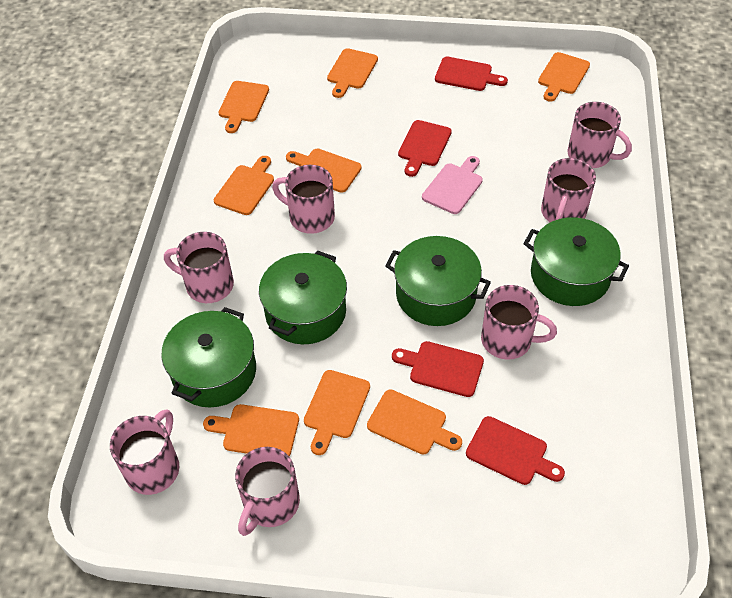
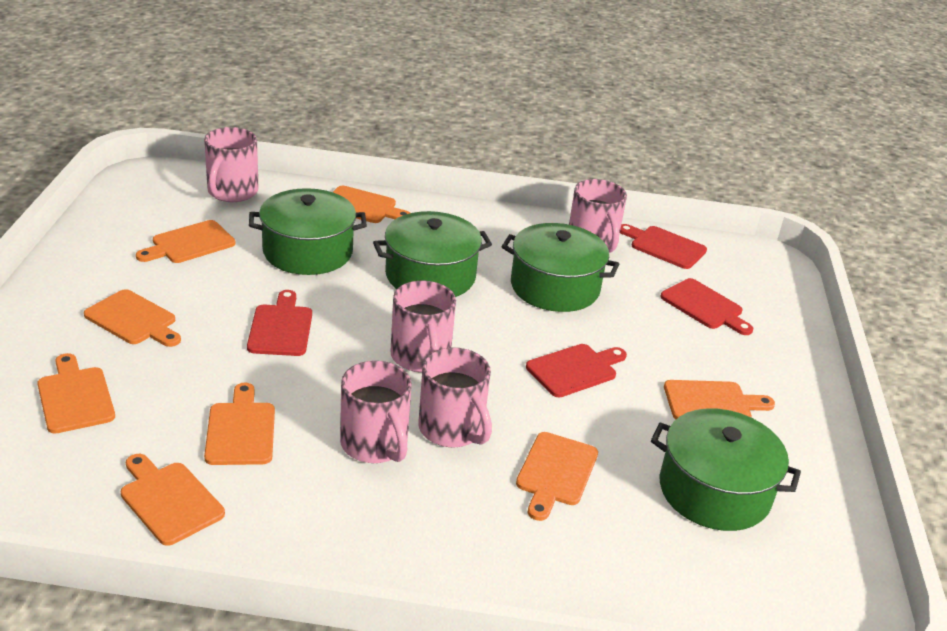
pink cutting board: 1 -> 0
pink mug: 7 -> 5

